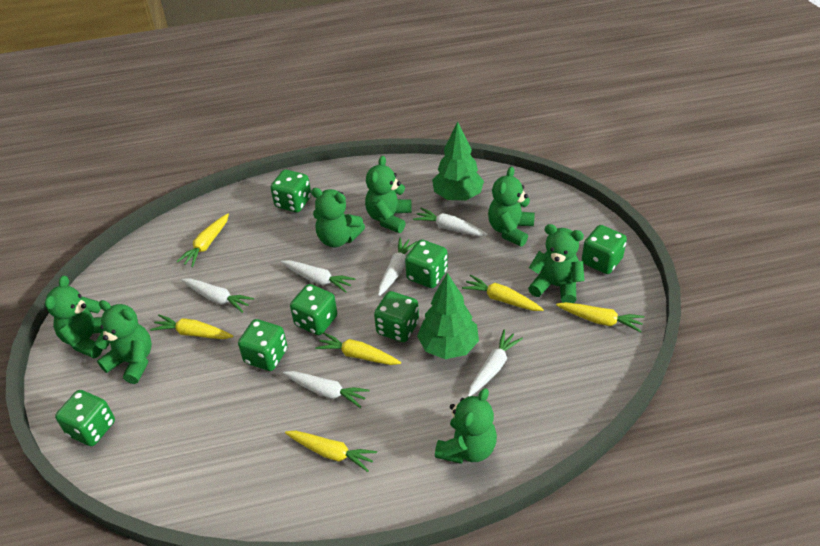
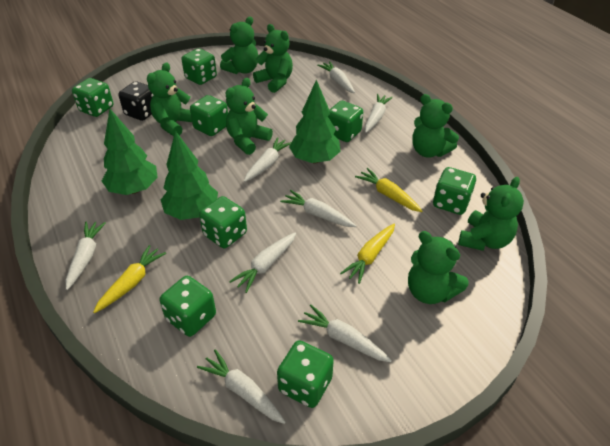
black dice: 0 -> 1
green dice: 7 -> 8
green tree: 2 -> 3
white carrot: 6 -> 8
yellow carrot: 6 -> 3

